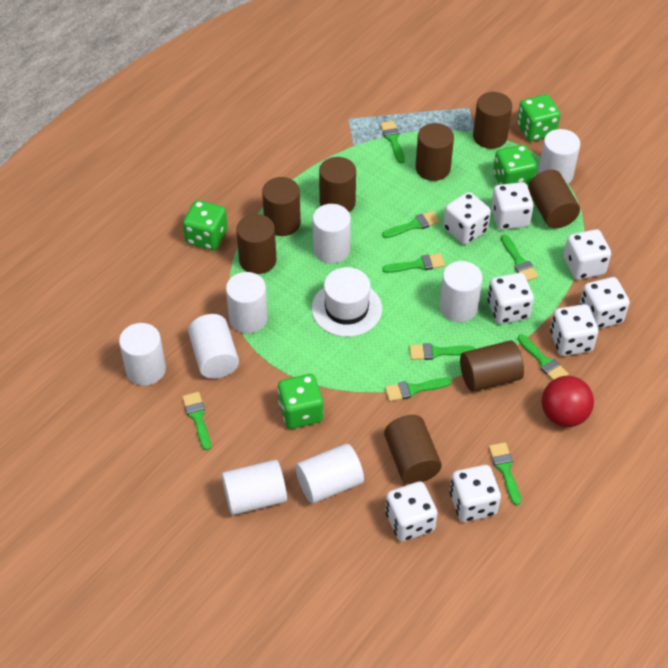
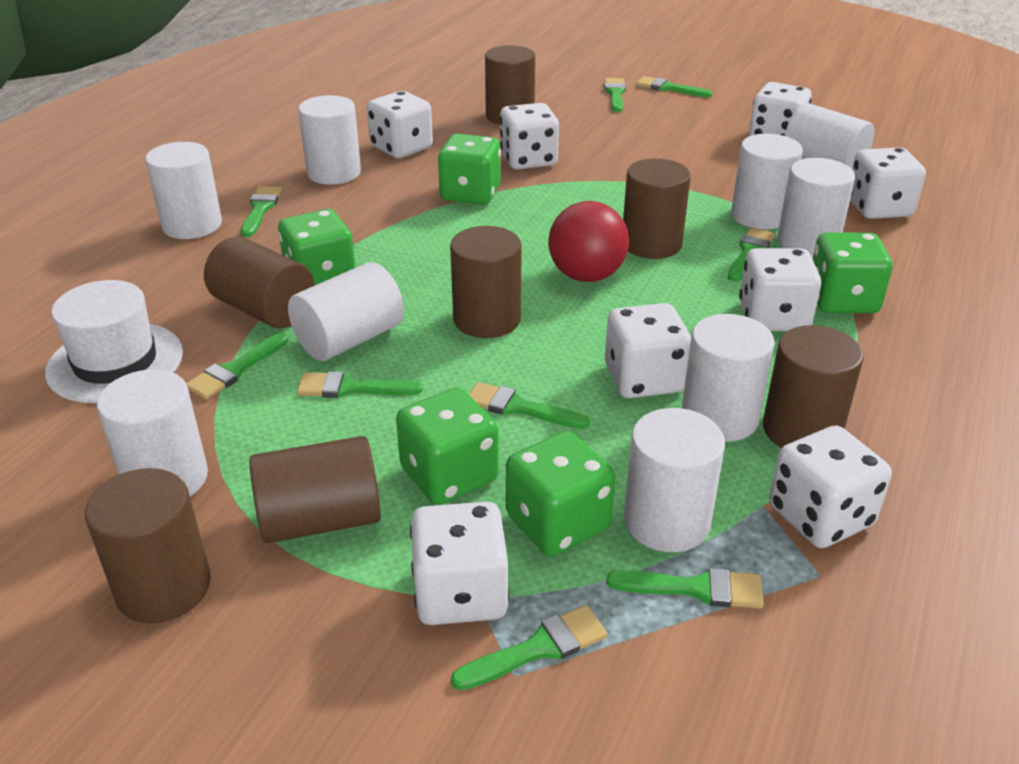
brown cylinder: 8 -> 7
green dice: 4 -> 5
white cylinder: 8 -> 9

